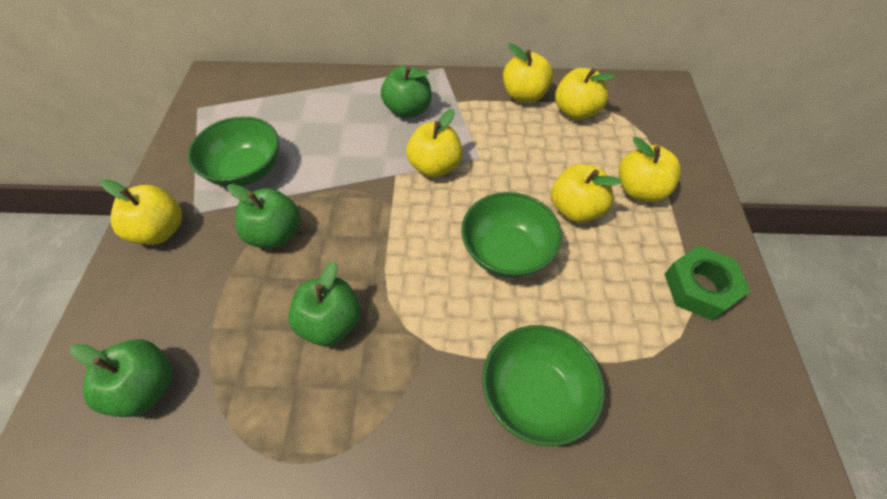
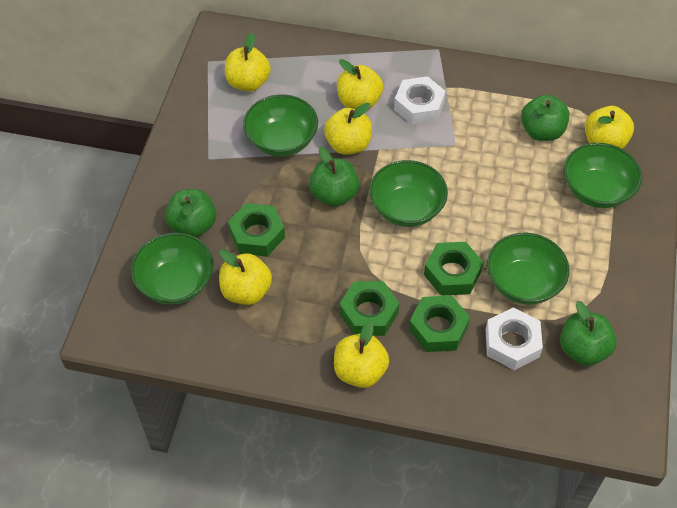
green bowl: 3 -> 5
green nut: 1 -> 4
white nut: 0 -> 2

